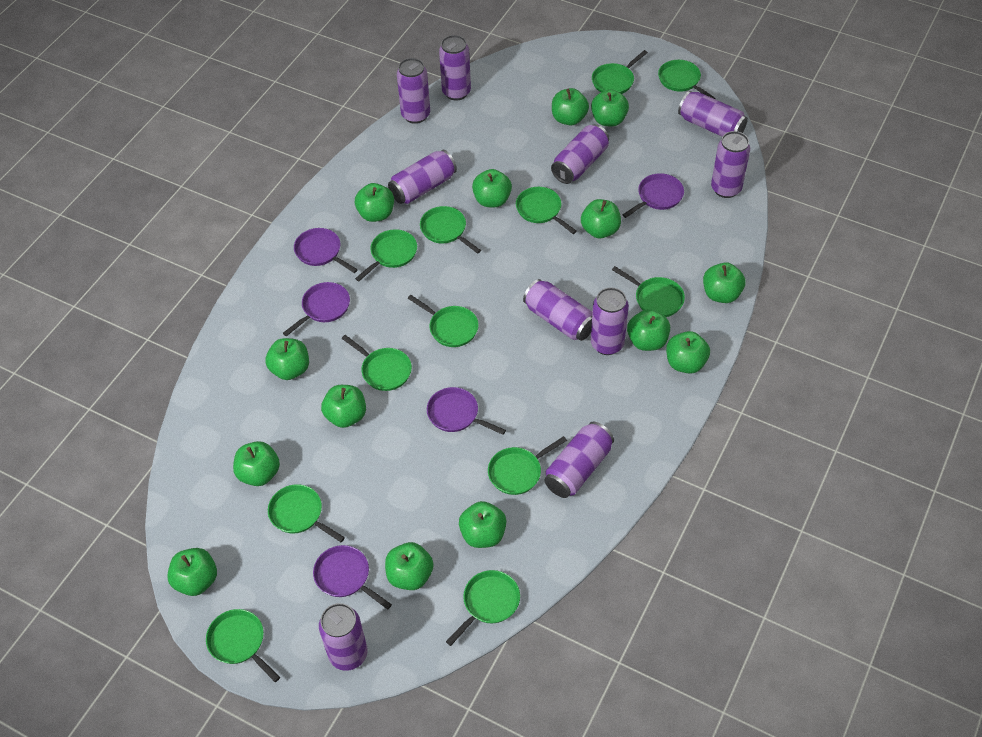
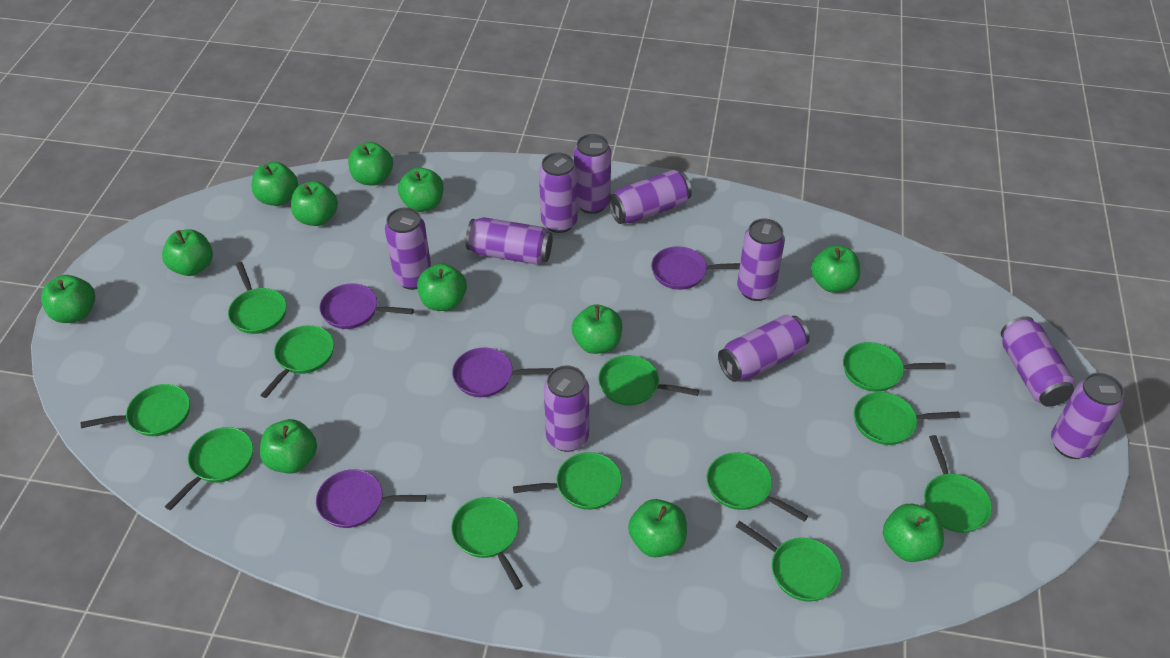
green apple: 14 -> 12
purple pan: 5 -> 4

